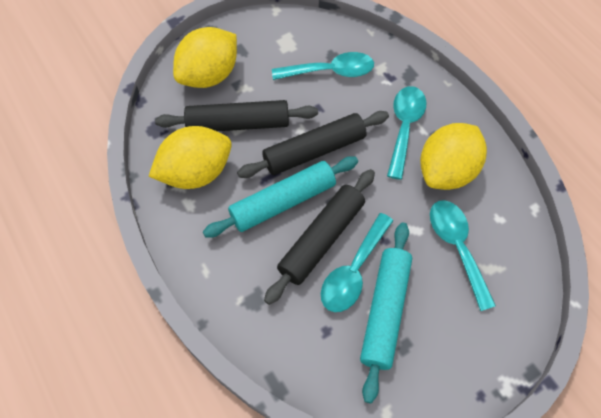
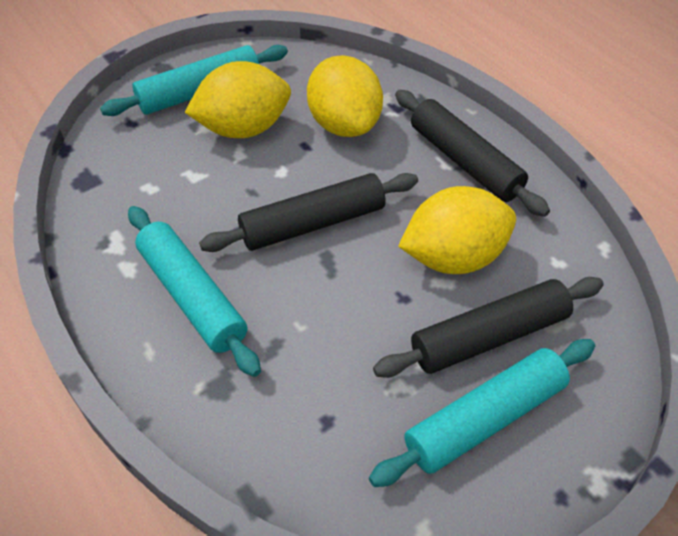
turquoise rolling pin: 2 -> 3
turquoise spoon: 4 -> 0

